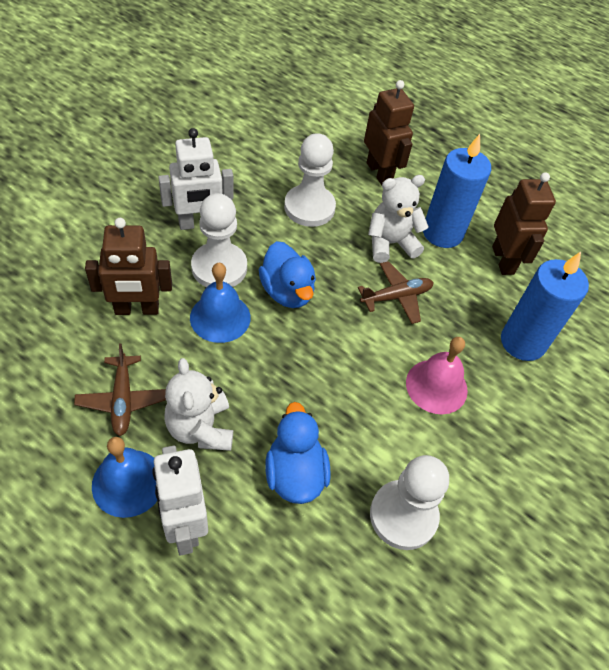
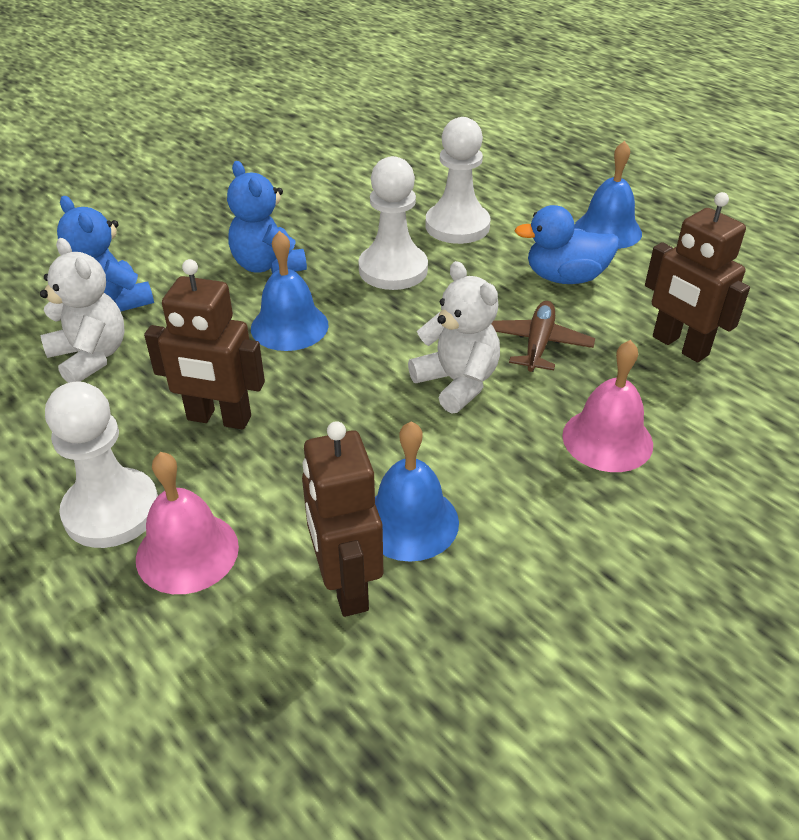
blue bell: 2 -> 3
blue candle: 2 -> 0
blue duck: 2 -> 1
blue teddy bear: 0 -> 2
brown plane: 2 -> 1
pink bell: 1 -> 2
white robot: 2 -> 0

